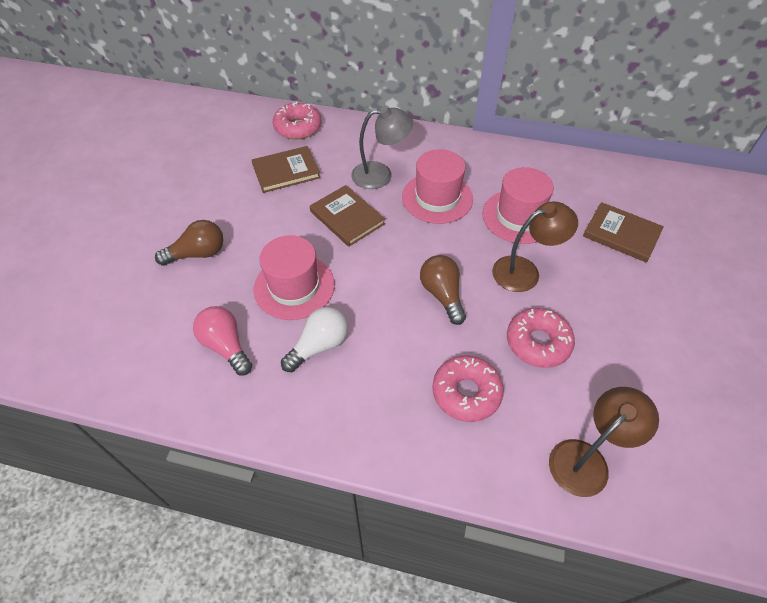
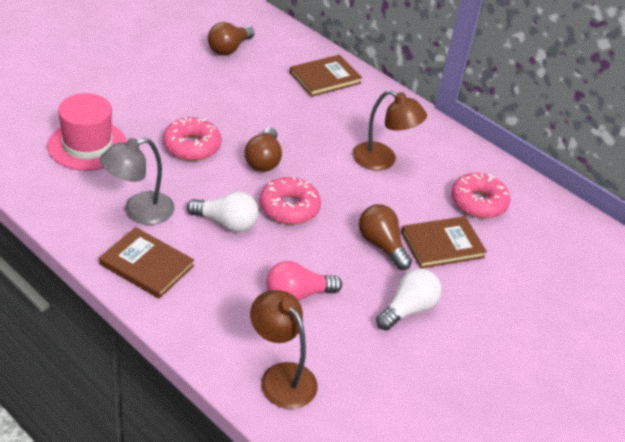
brown light bulb: 2 -> 3
pink hat: 3 -> 1
white light bulb: 1 -> 2

